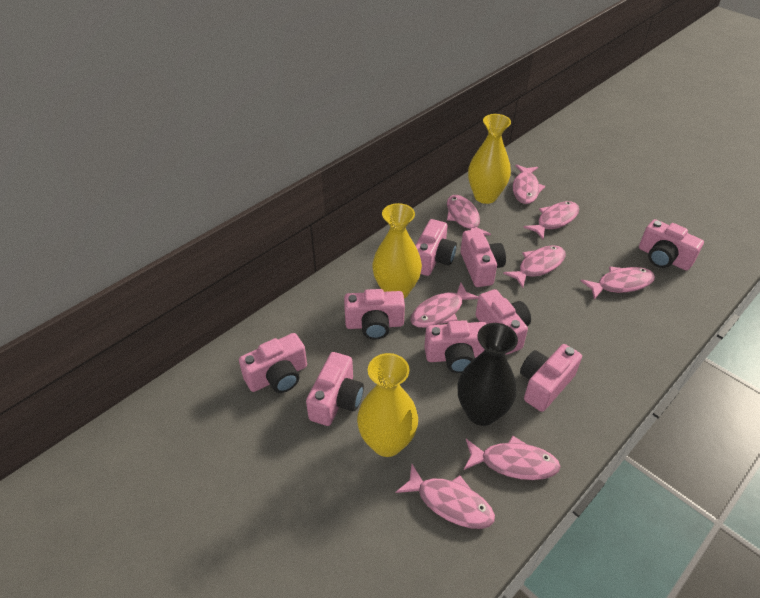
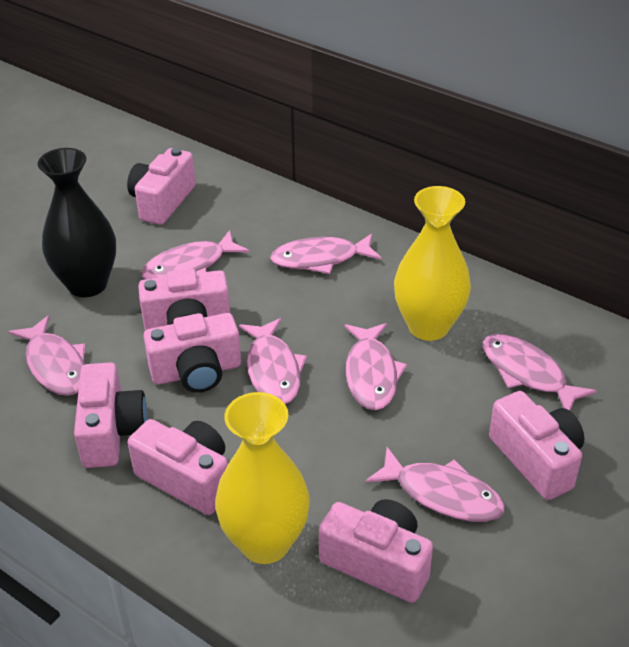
pink camera: 9 -> 7
pink fish: 8 -> 7
yellow vase: 3 -> 2

